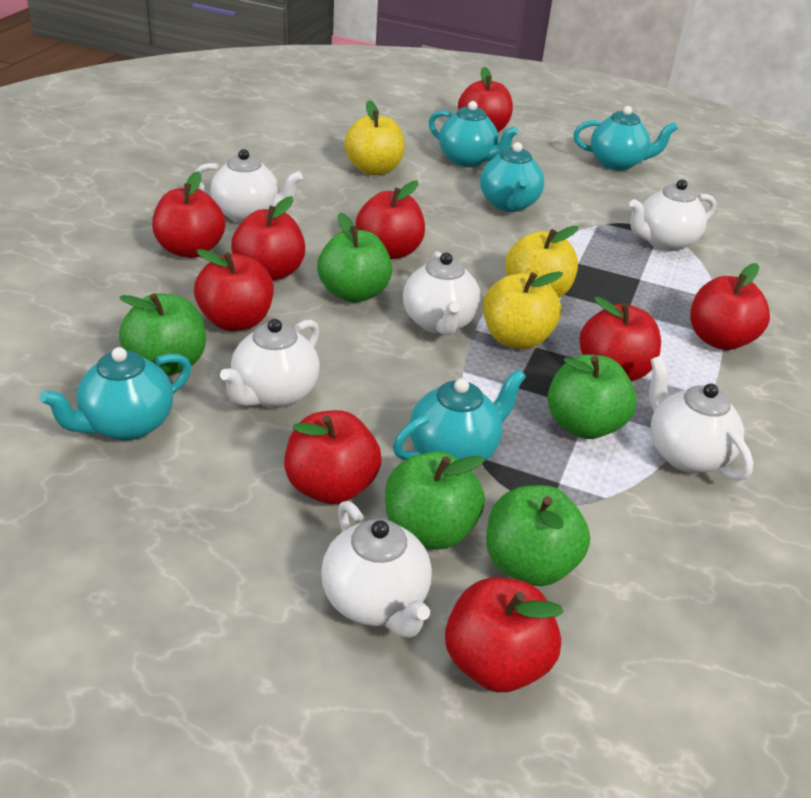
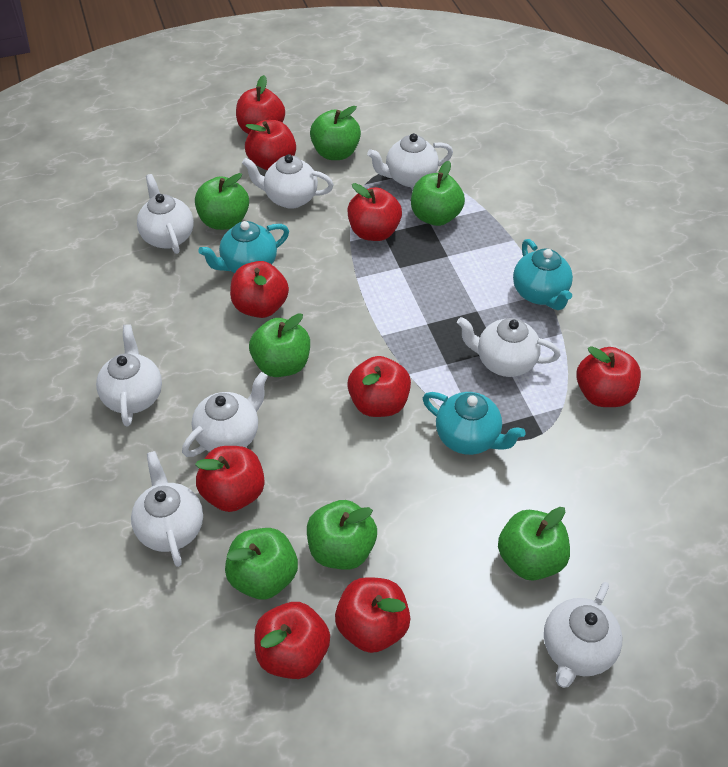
green apple: 5 -> 7
turquoise teapot: 5 -> 3
white teapot: 6 -> 8
yellow apple: 3 -> 0

